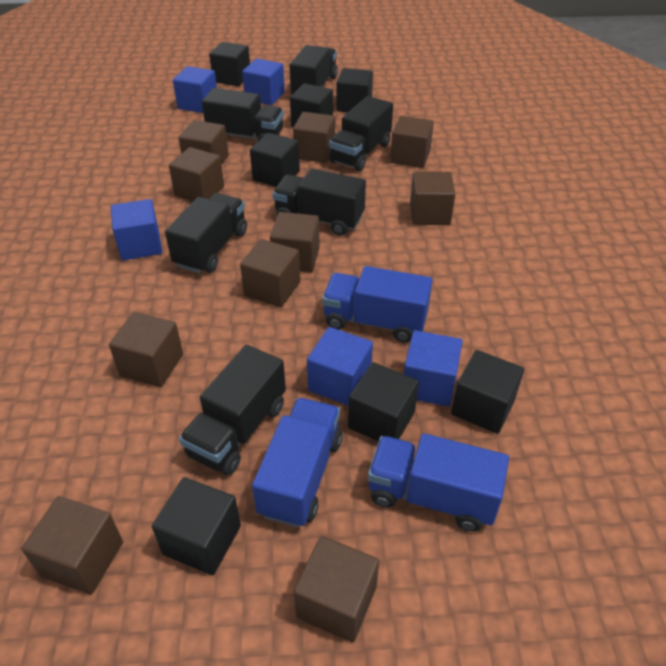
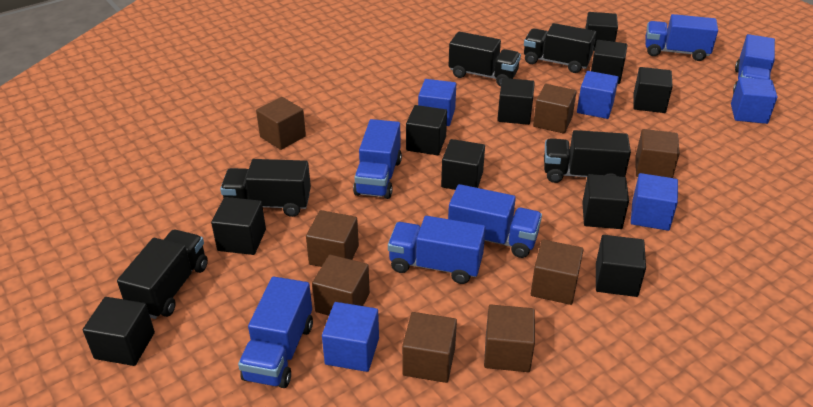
black cube: 7 -> 10
black truck: 6 -> 5
blue truck: 3 -> 6
brown cube: 10 -> 8

